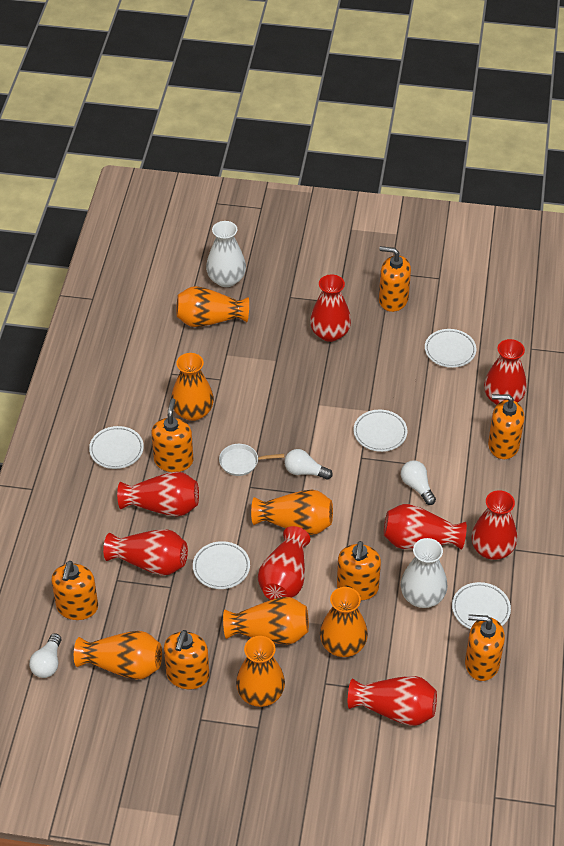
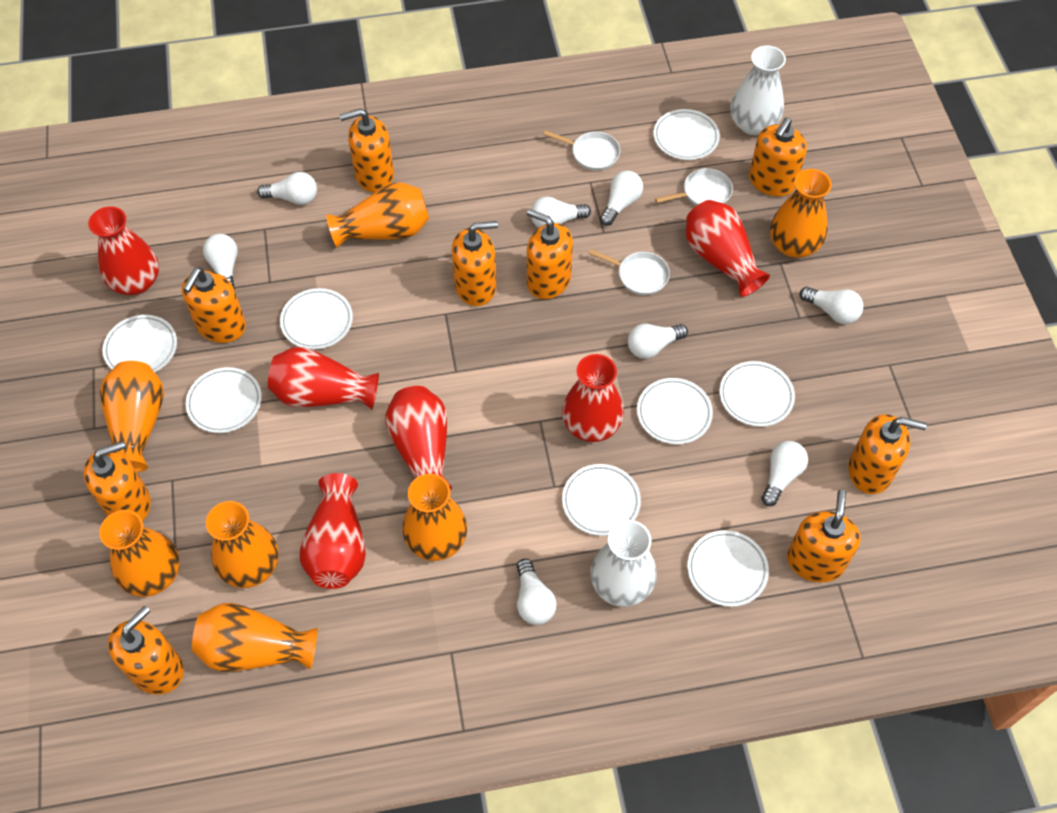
orange soap dispenser: 7 -> 9
red vase: 8 -> 6
white light bulb: 3 -> 8
white pan: 1 -> 3
white plate: 5 -> 8

